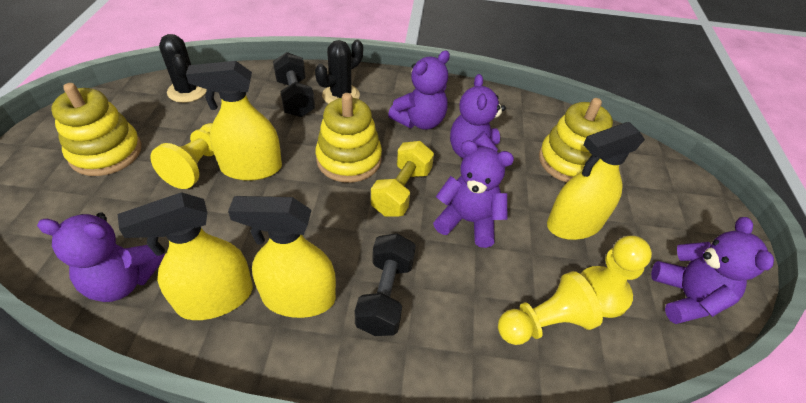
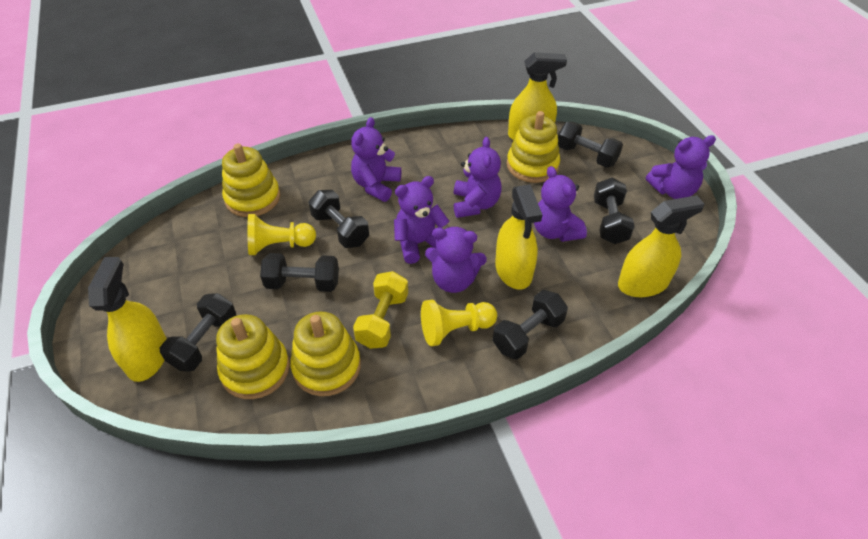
black cactus: 2 -> 0
black dumbbell: 2 -> 6
purple teddy bear: 5 -> 6
yellow pawn: 3 -> 2
yellow stacking toy: 3 -> 4

